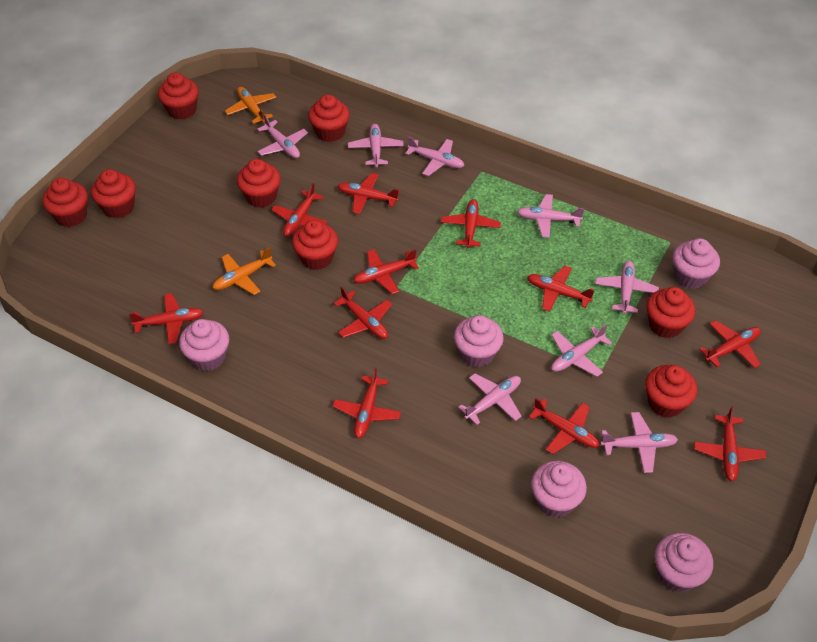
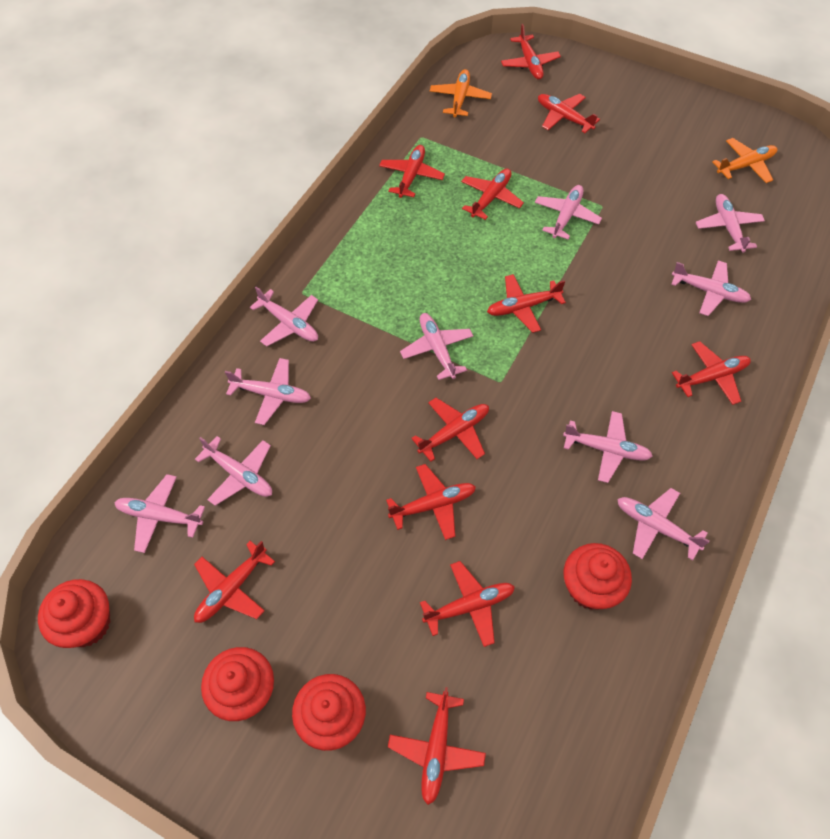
pink cupcake: 5 -> 0
pink plane: 8 -> 10
red cupcake: 8 -> 4

